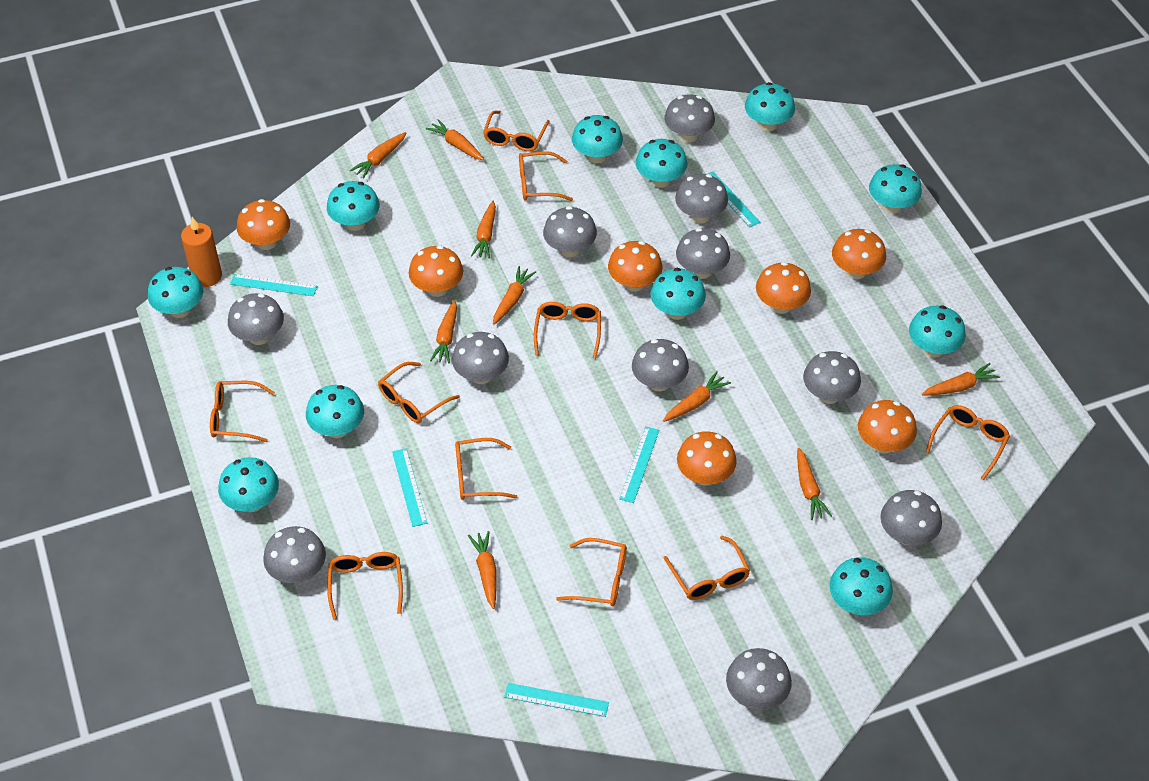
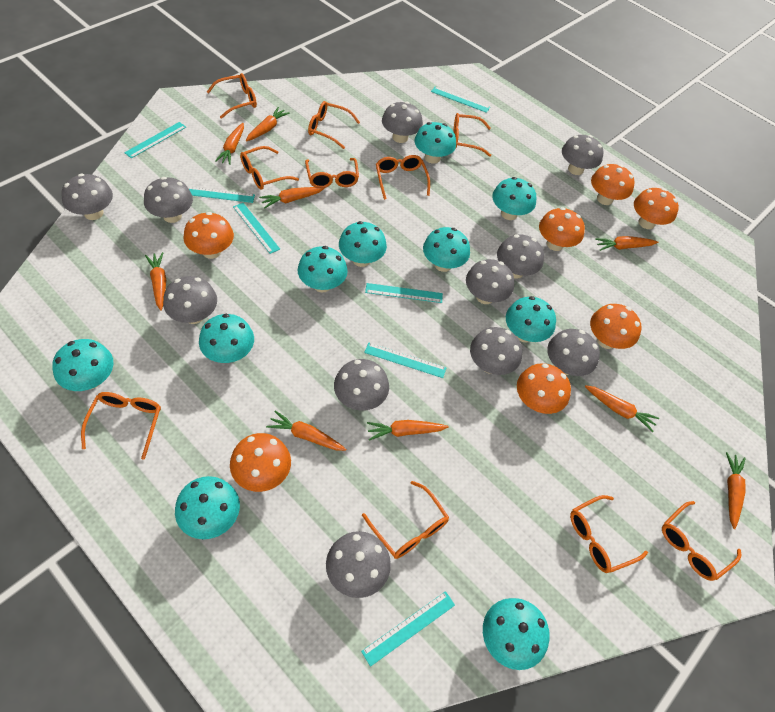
orange candle: 1 -> 0
turquoise mushroom: 11 -> 10
turquoise ruler: 5 -> 7

